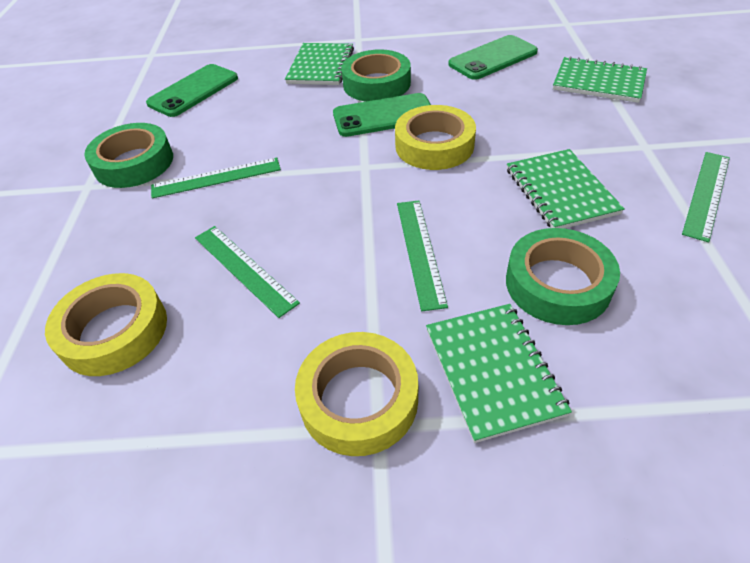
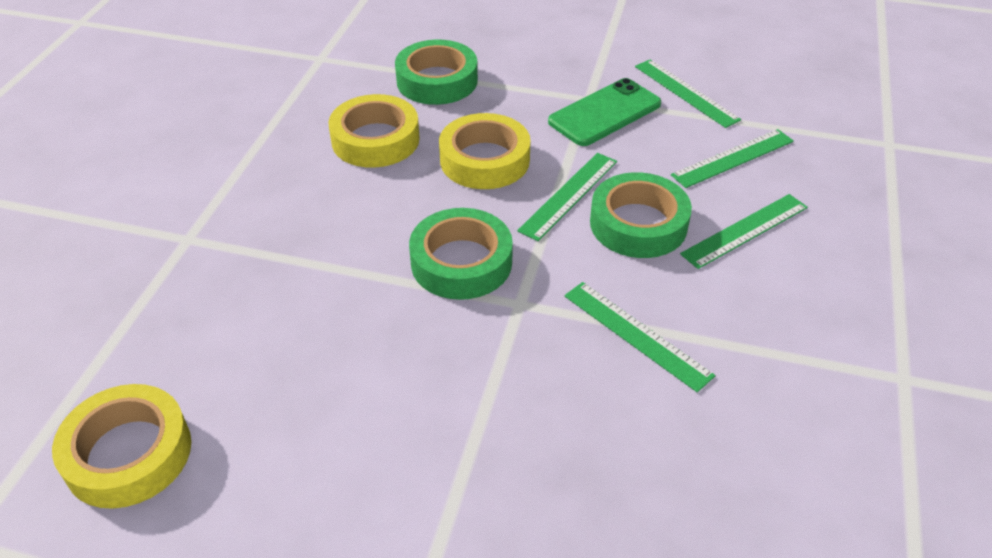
green notebook: 4 -> 0
green phone: 3 -> 1
green ruler: 4 -> 5

